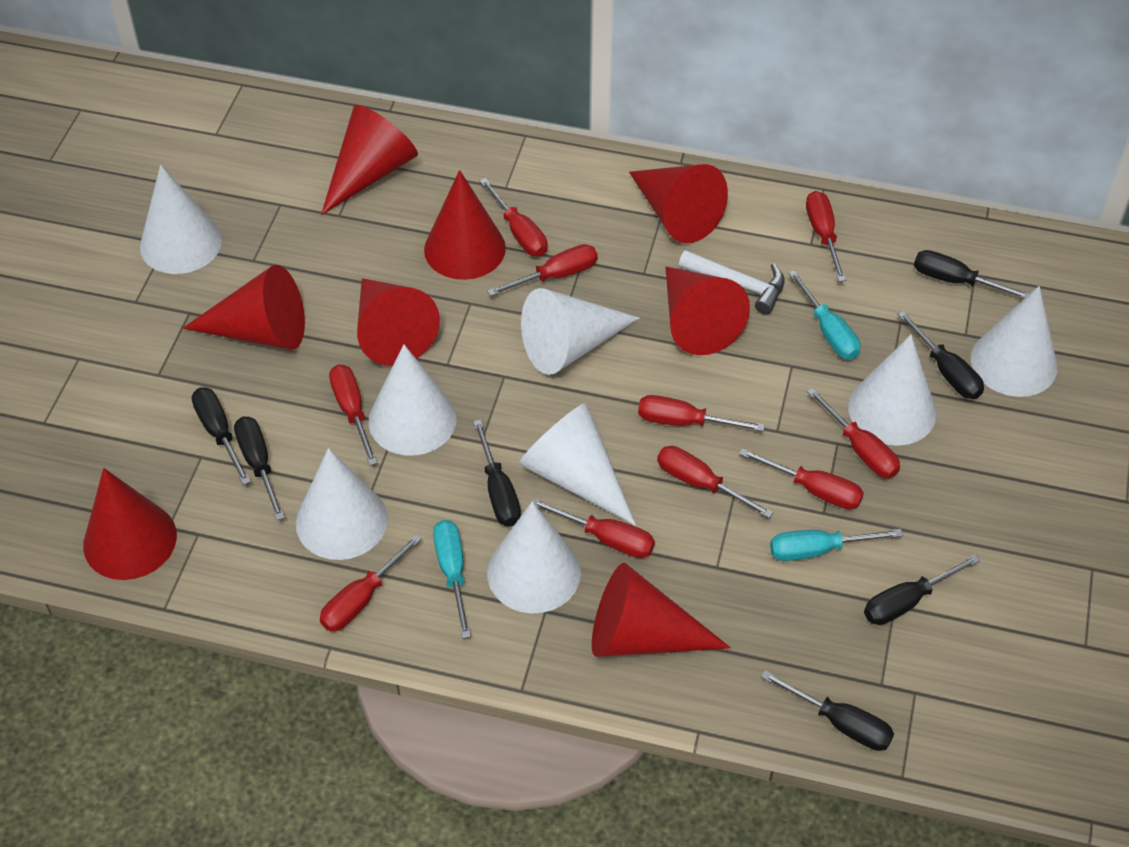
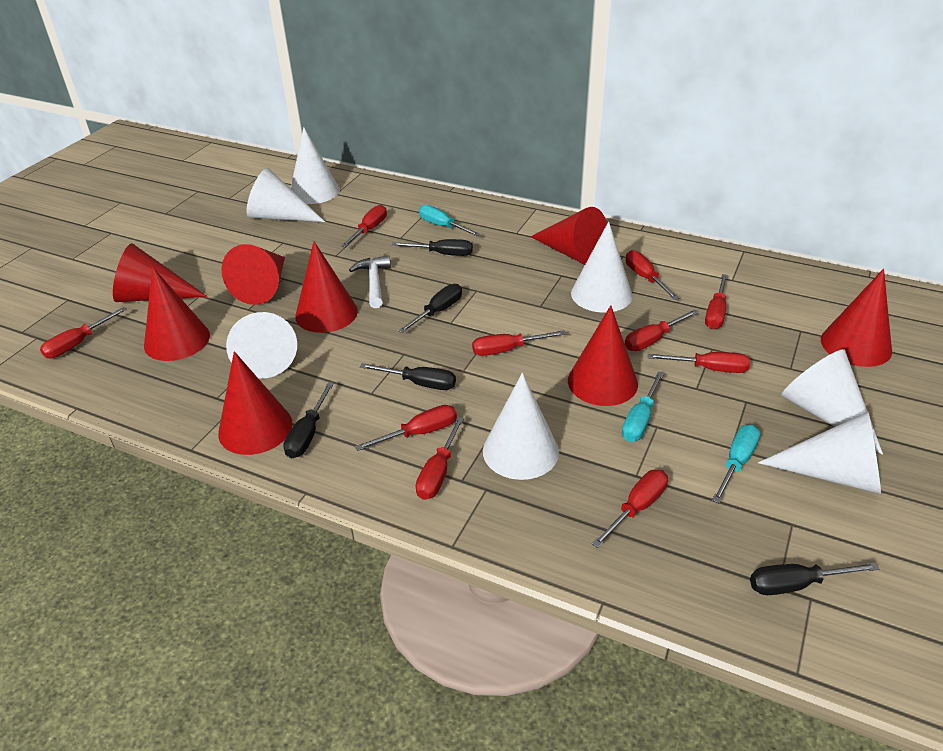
black screwdriver: 7 -> 5
white cone: 8 -> 7

